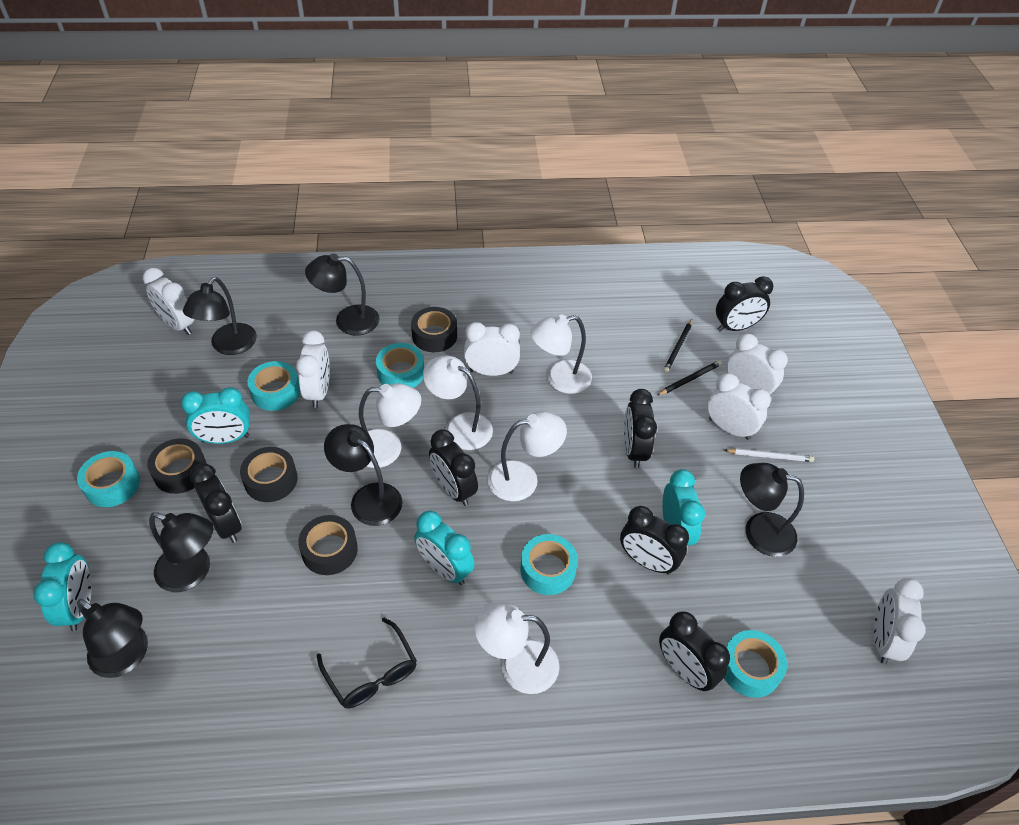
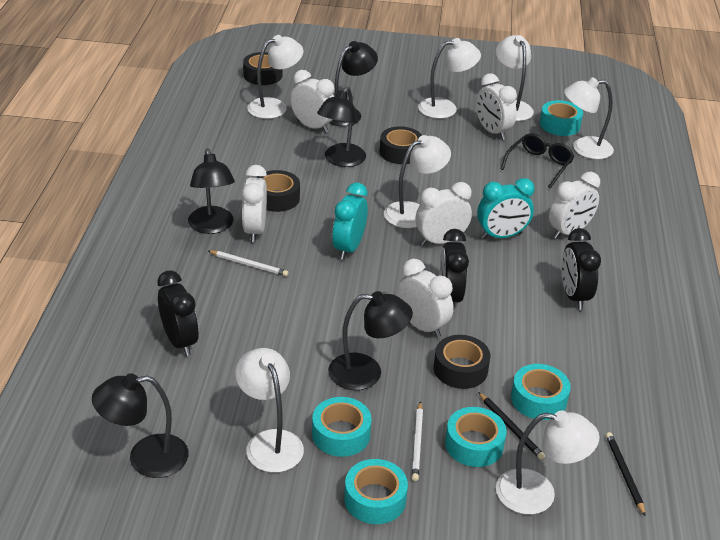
black clock: 6 -> 3
black lamp: 6 -> 5
turquoise clock: 4 -> 2
white lamp: 5 -> 7
white pencil: 1 -> 2

